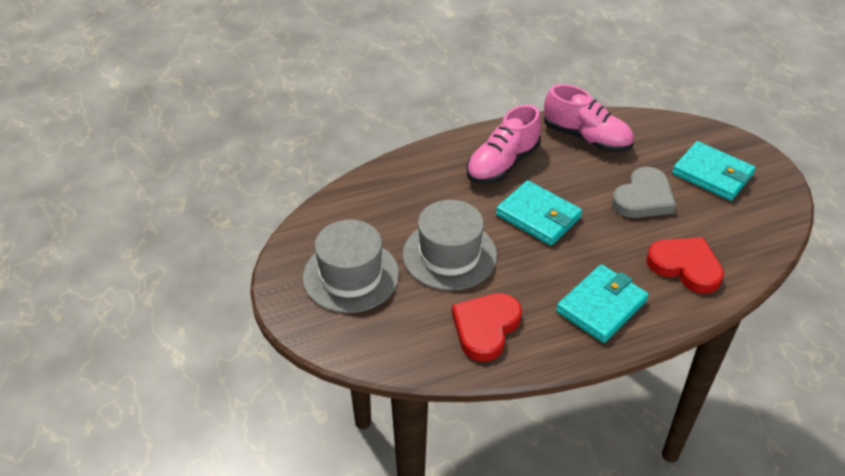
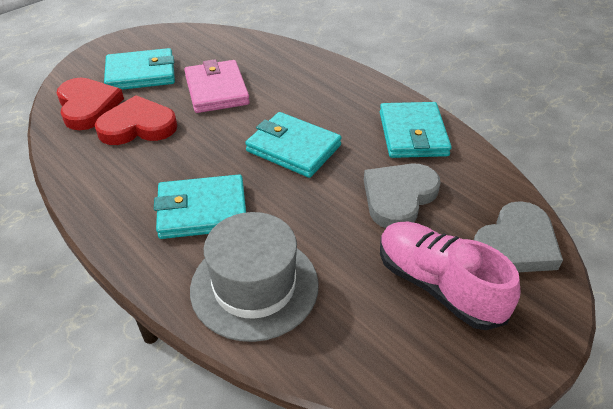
grey hat: 2 -> 1
grey heart: 1 -> 2
pink shoe: 2 -> 1
pink wallet: 0 -> 1
turquoise wallet: 3 -> 4

